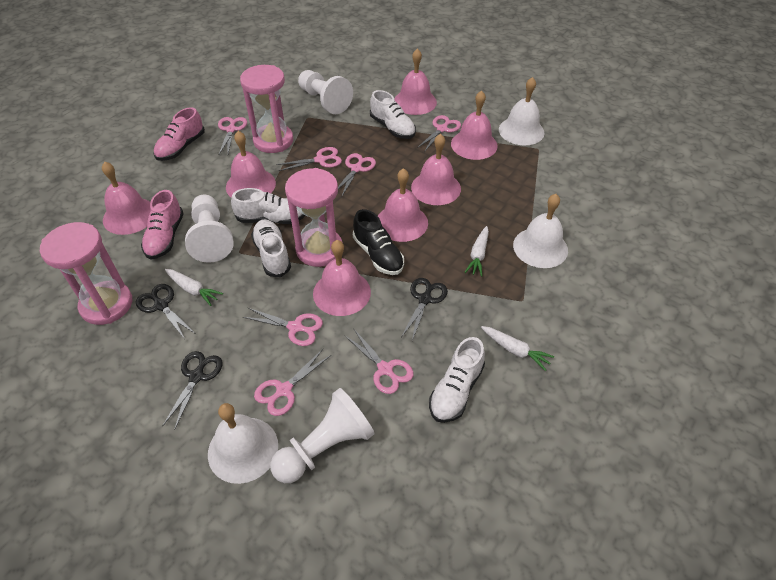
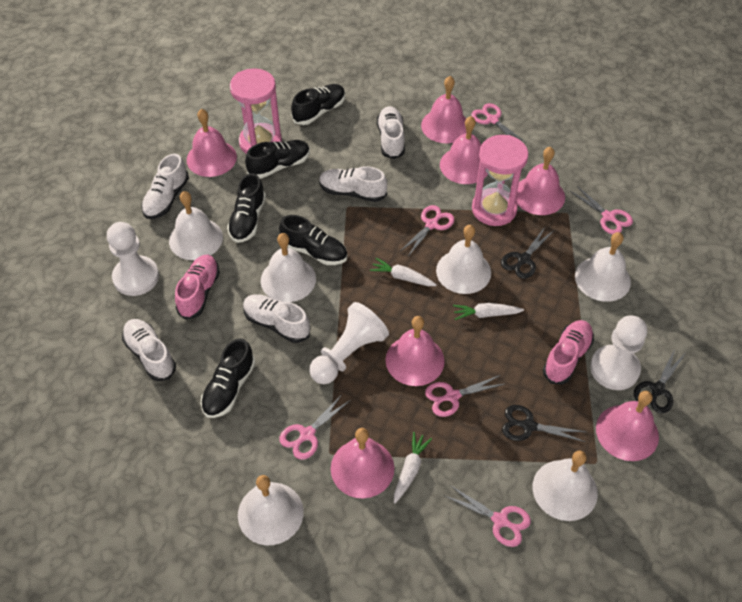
black shoe: 1 -> 5
pink hourglass: 3 -> 2
pink scissors: 7 -> 6
white bell: 3 -> 6
white shoe: 4 -> 5

